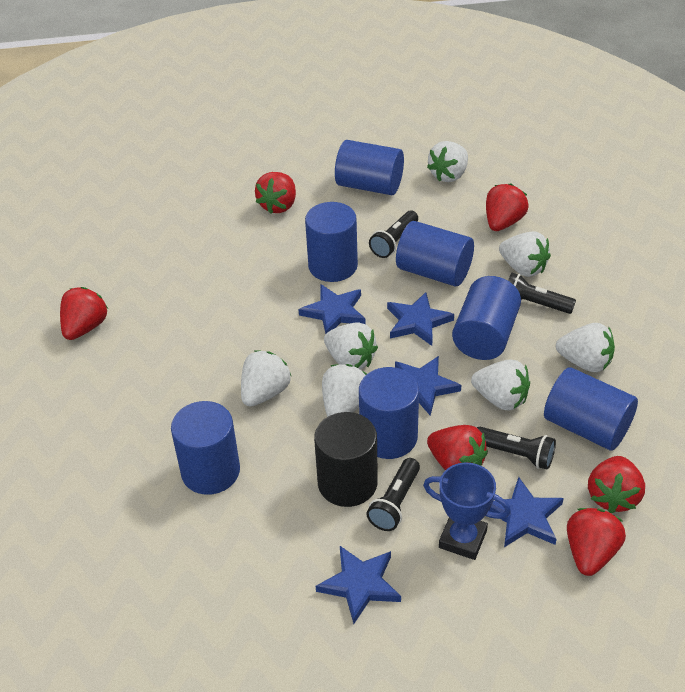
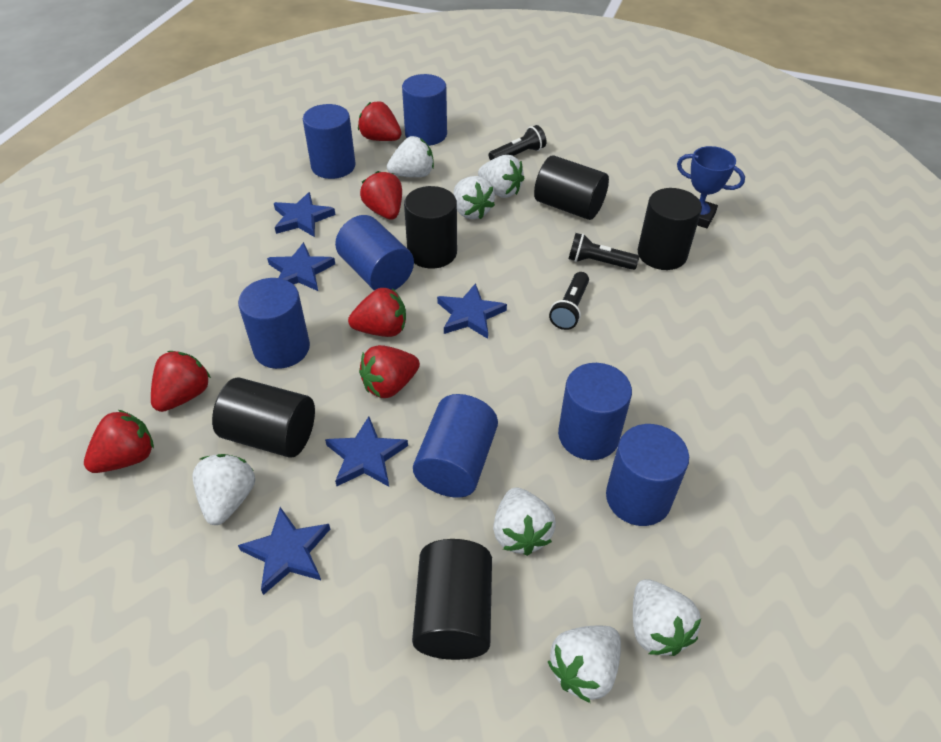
black cylinder: 1 -> 5
black flashlight: 4 -> 3

